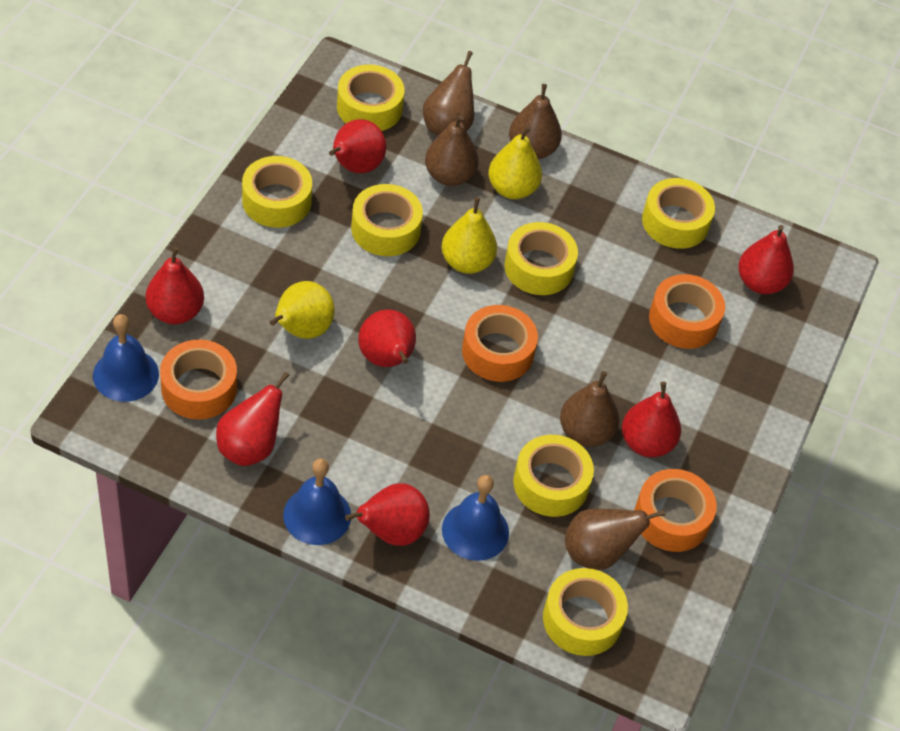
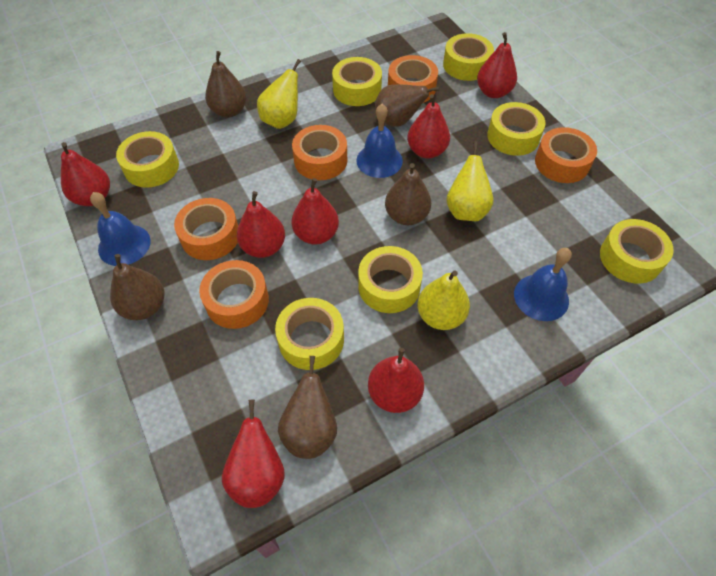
orange tape: 4 -> 5

